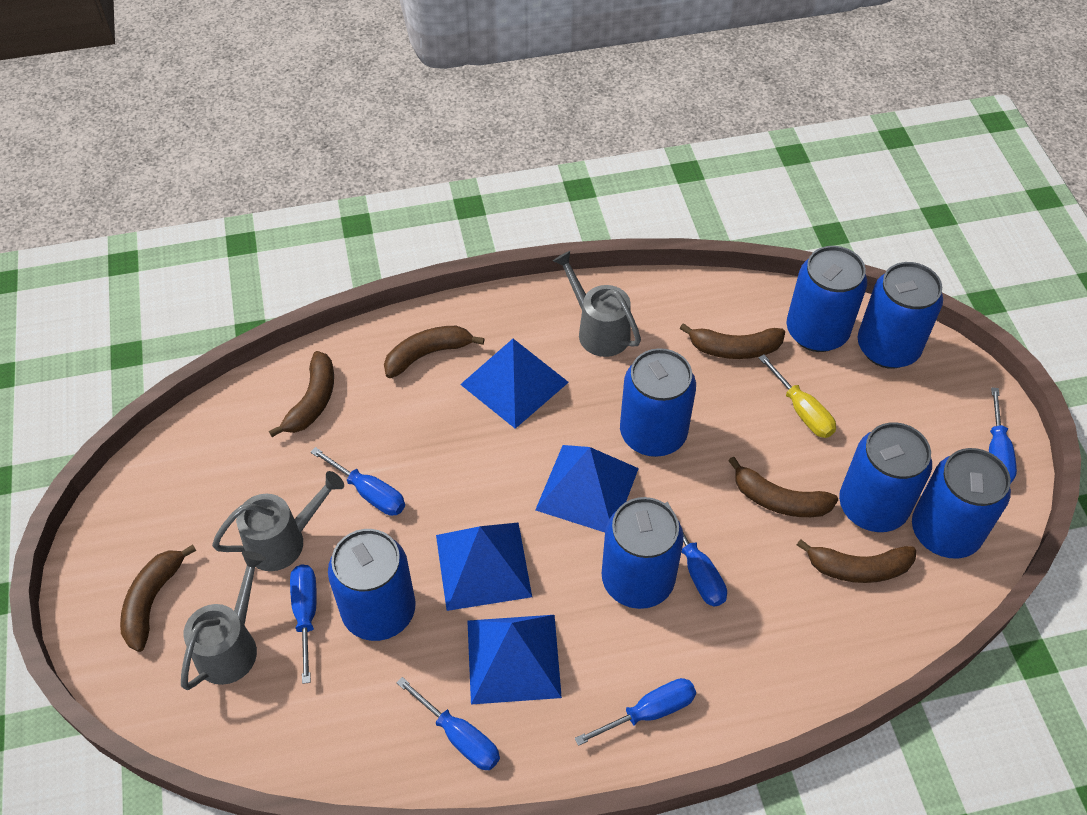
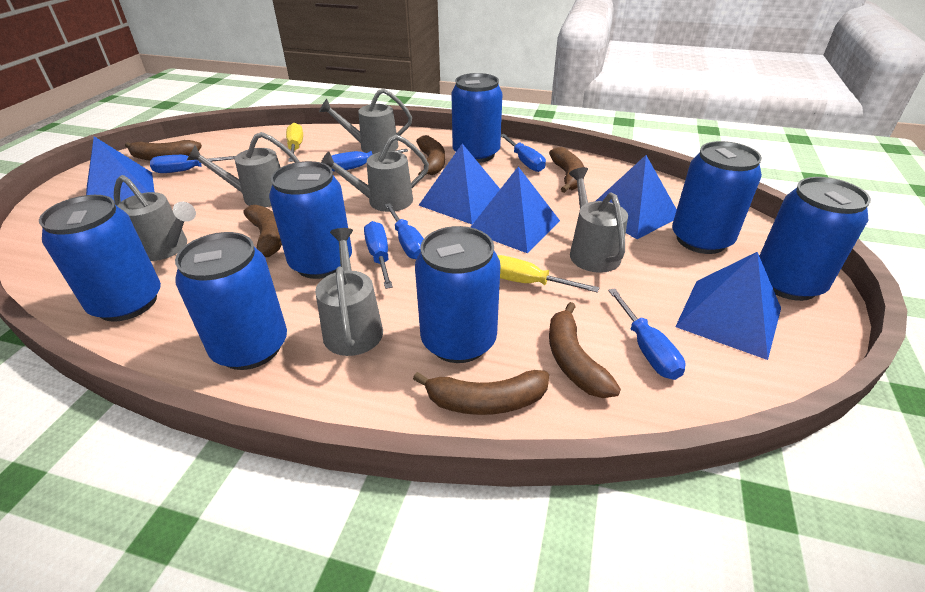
blue pyramid: 4 -> 5
grey watering can: 3 -> 6
yellow screwdriver: 1 -> 2

